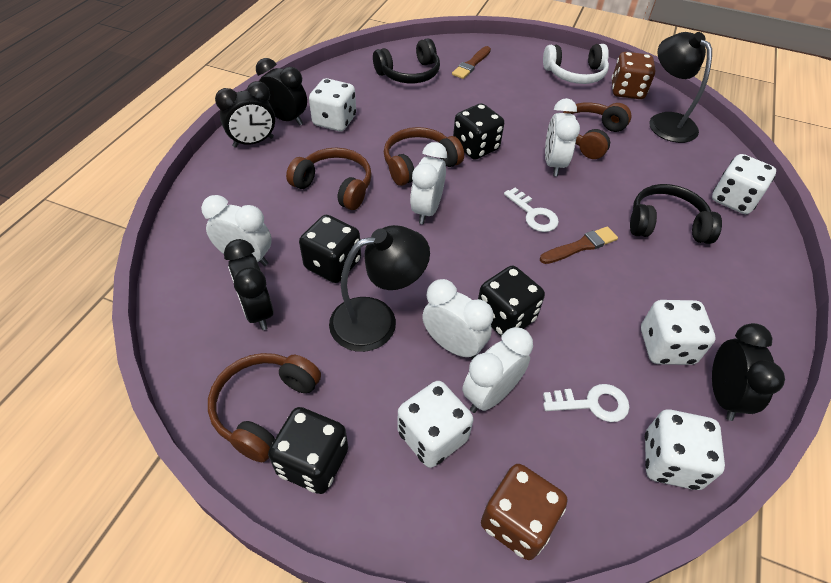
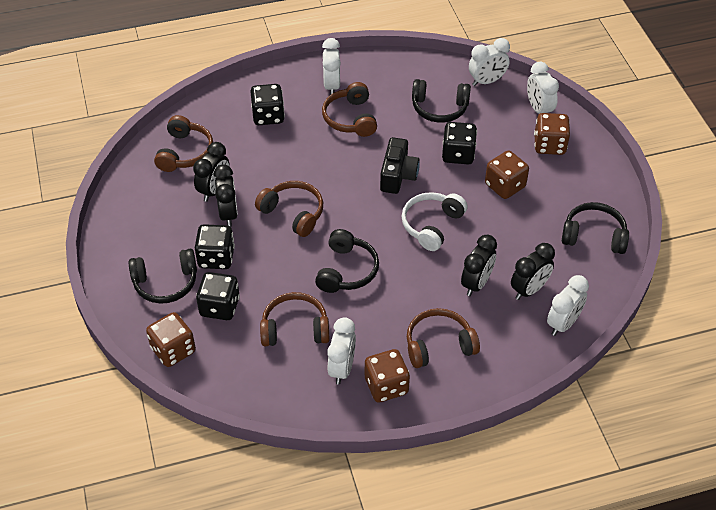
black camera: 0 -> 1
black headphones: 2 -> 4
black lamp: 2 -> 0
brown brush: 2 -> 0
brown dice: 2 -> 4
brown headphones: 4 -> 5
white dice: 5 -> 0
white key: 2 -> 0

